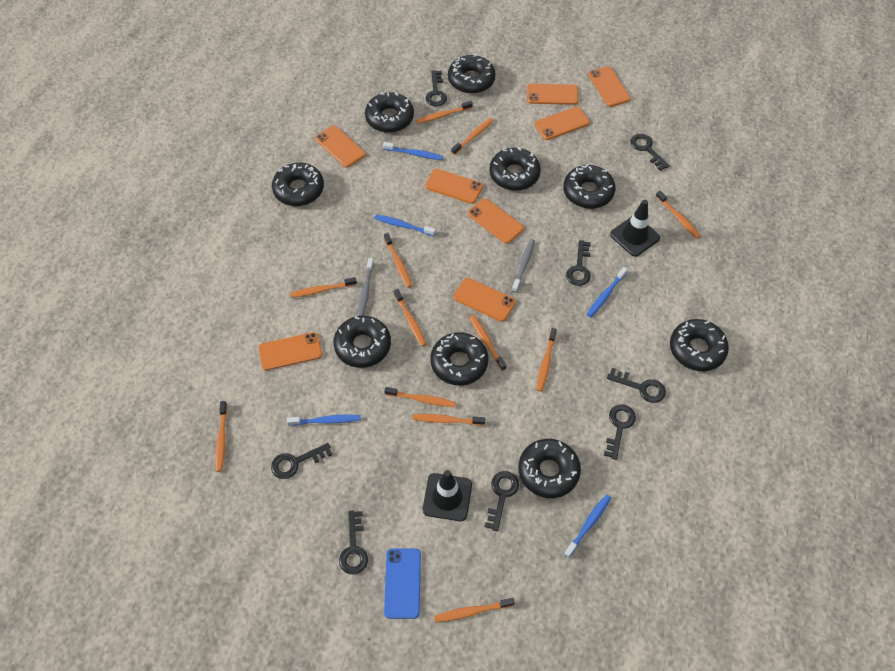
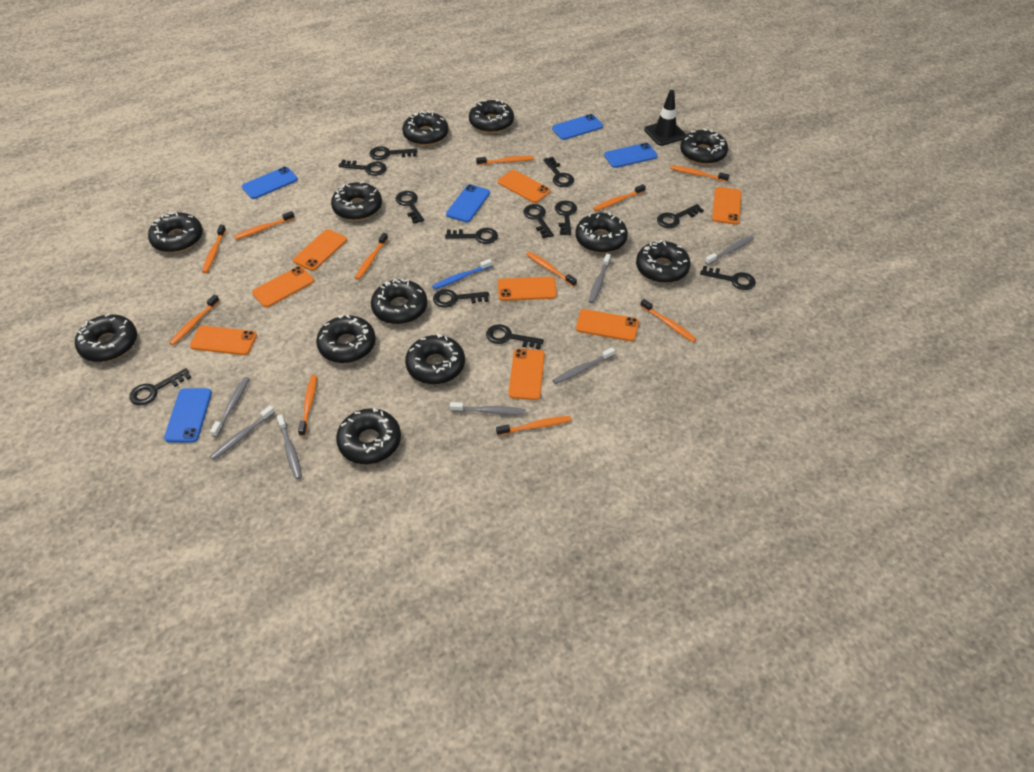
black donut: 9 -> 12
black key: 8 -> 12
black traffic cone: 2 -> 1
blue phone: 1 -> 5
blue toothbrush: 5 -> 1
grey toothbrush: 2 -> 7
orange toothbrush: 12 -> 11

